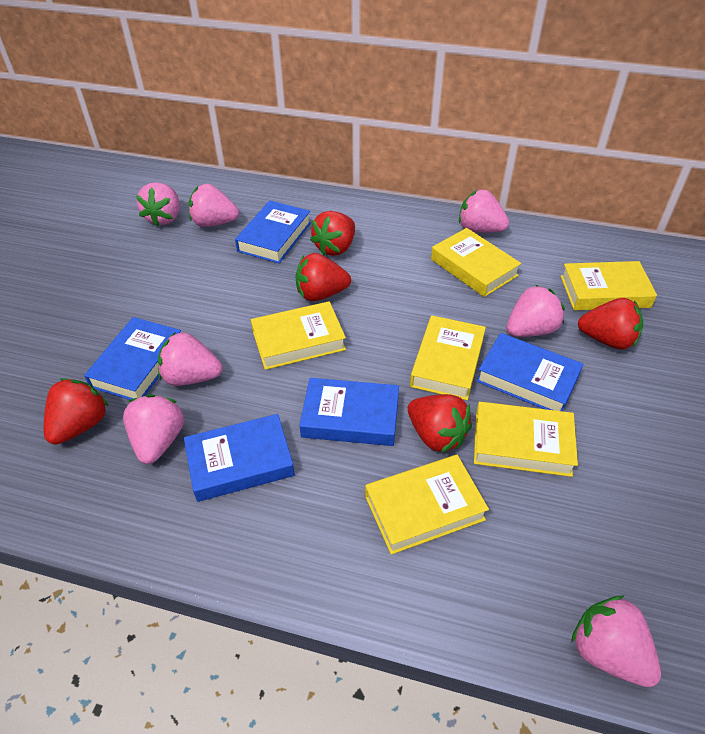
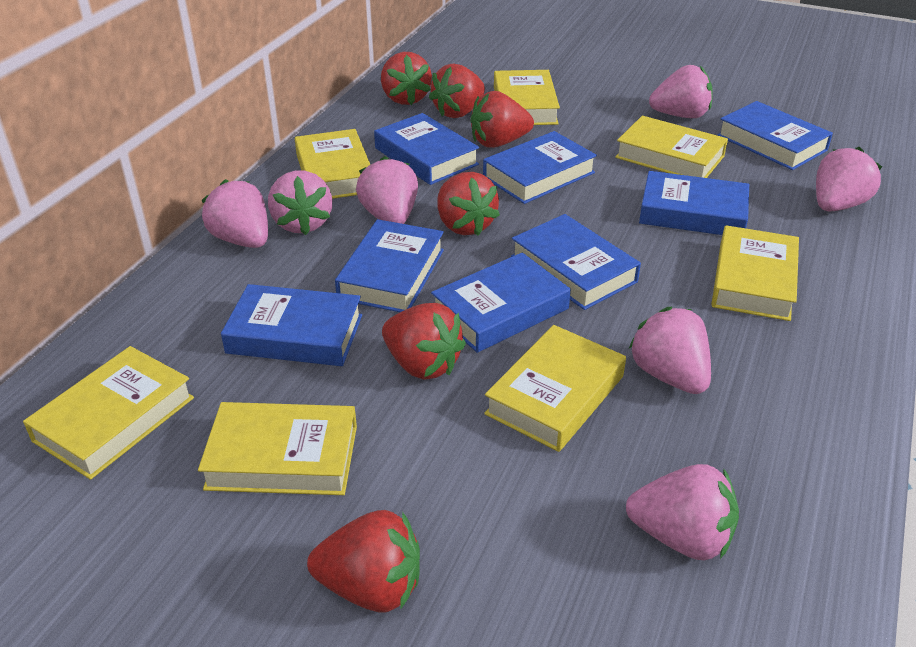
blue book: 5 -> 8
red strawberry: 5 -> 6
yellow book: 6 -> 7

